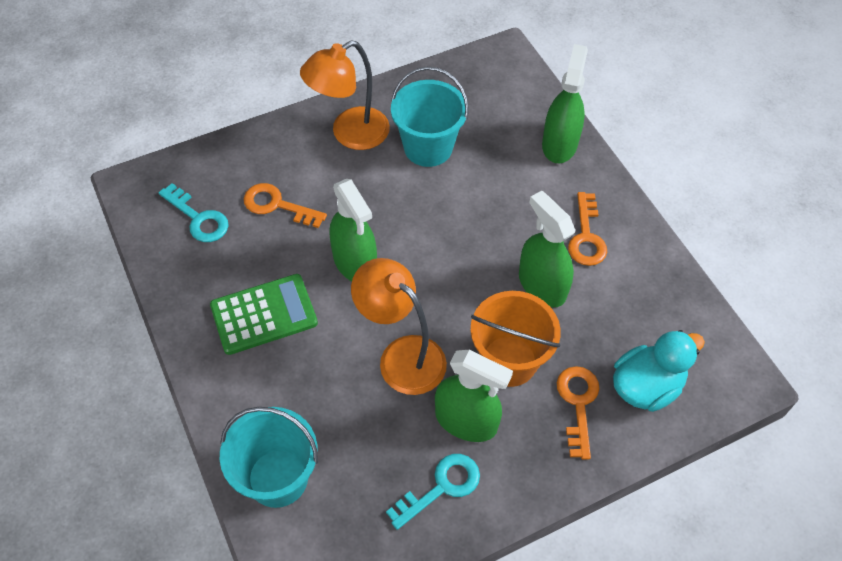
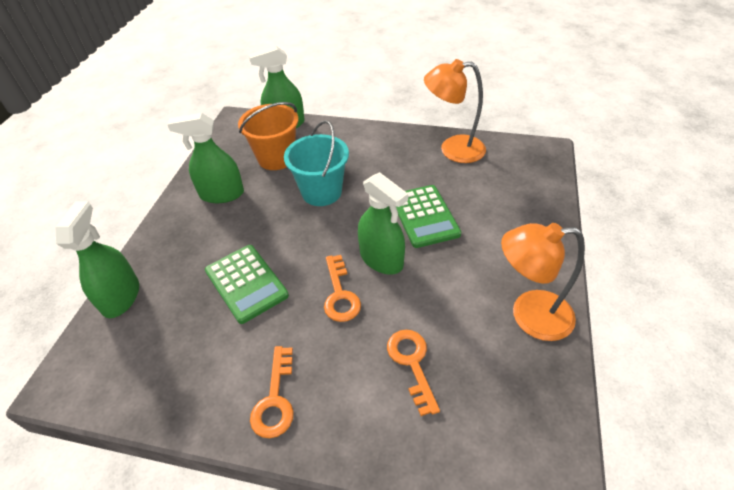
green calculator: 1 -> 2
turquoise bucket: 2 -> 1
turquoise duck: 1 -> 0
turquoise key: 2 -> 0

